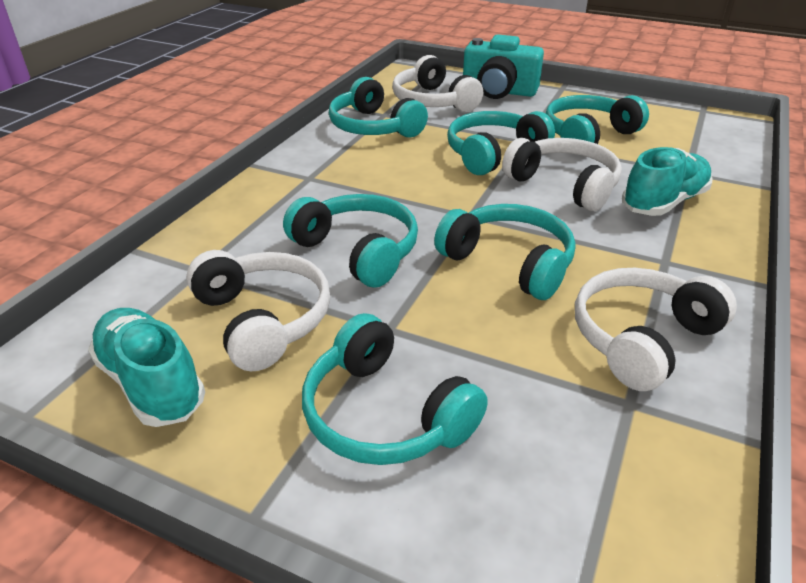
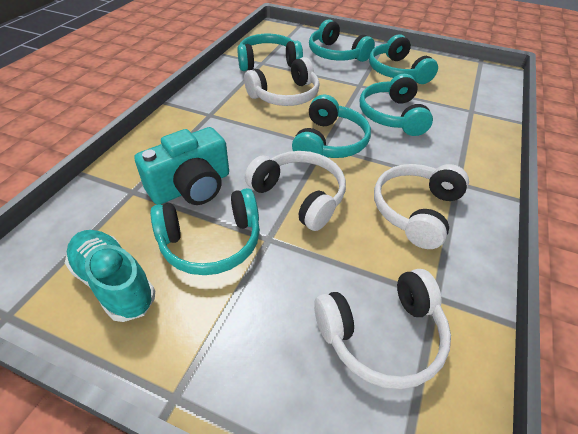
turquoise shoe: 2 -> 1

